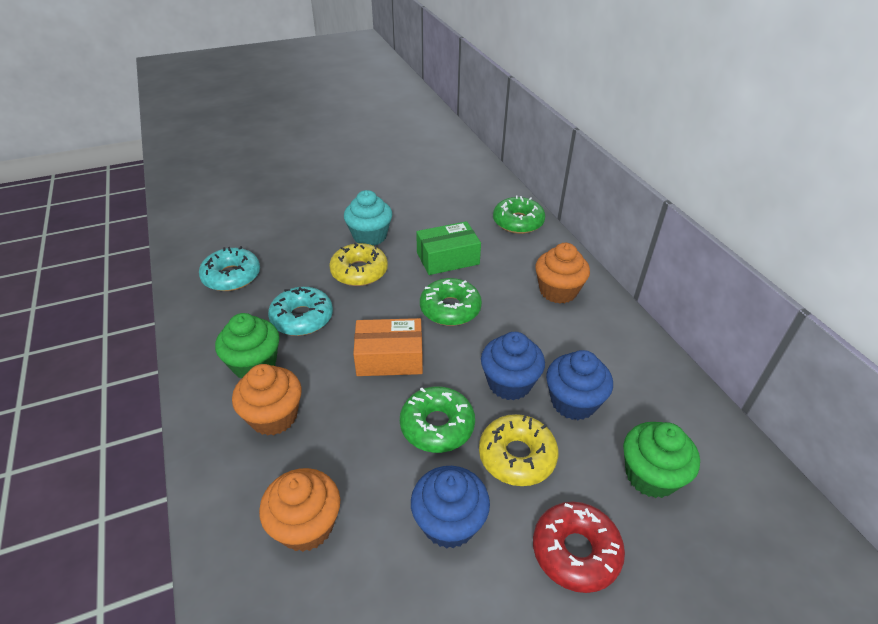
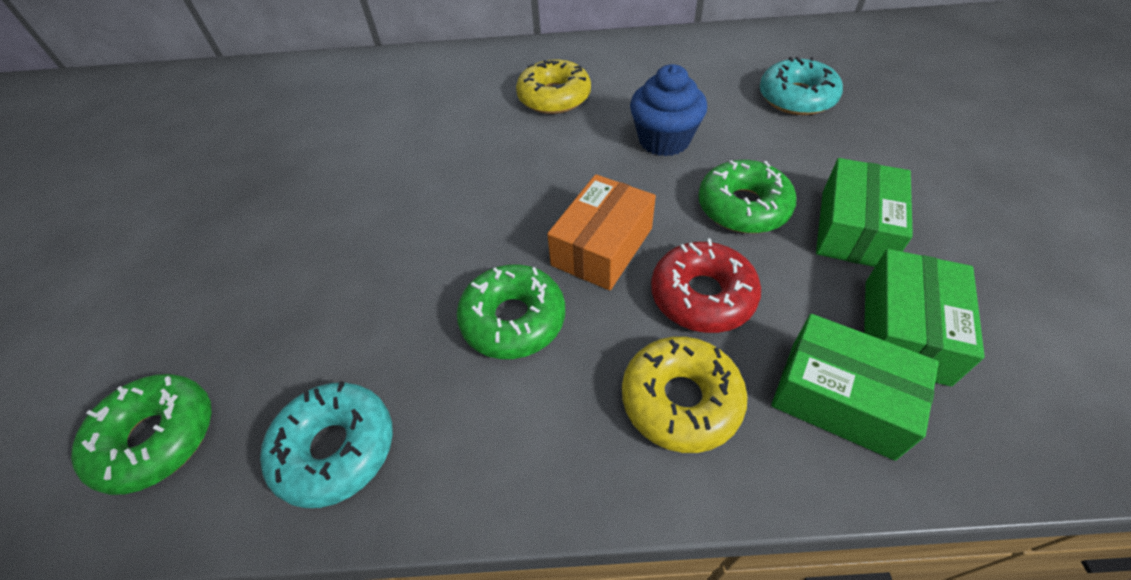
blue cupcake: 3 -> 1
green box: 1 -> 3
green cupcake: 2 -> 0
orange cupcake: 3 -> 0
turquoise cupcake: 1 -> 0

